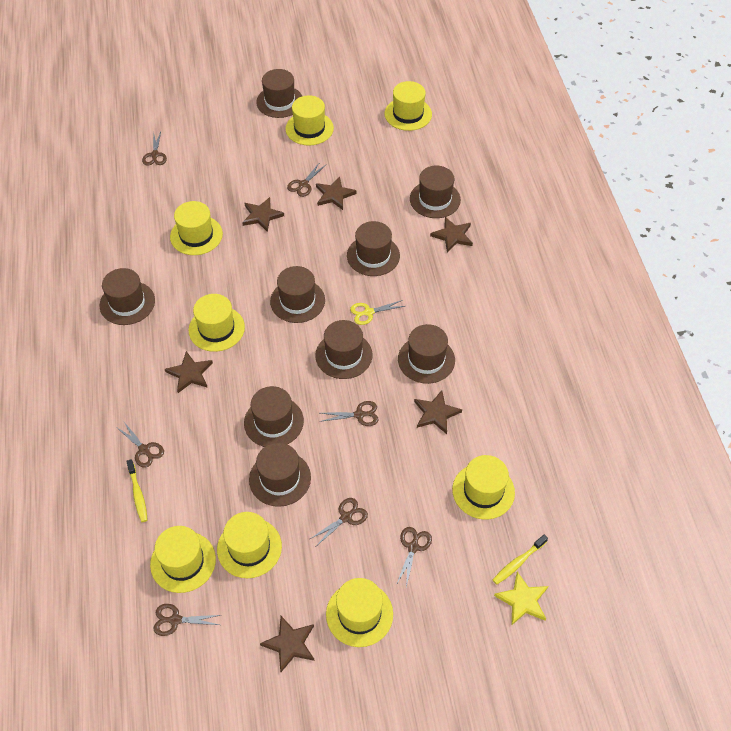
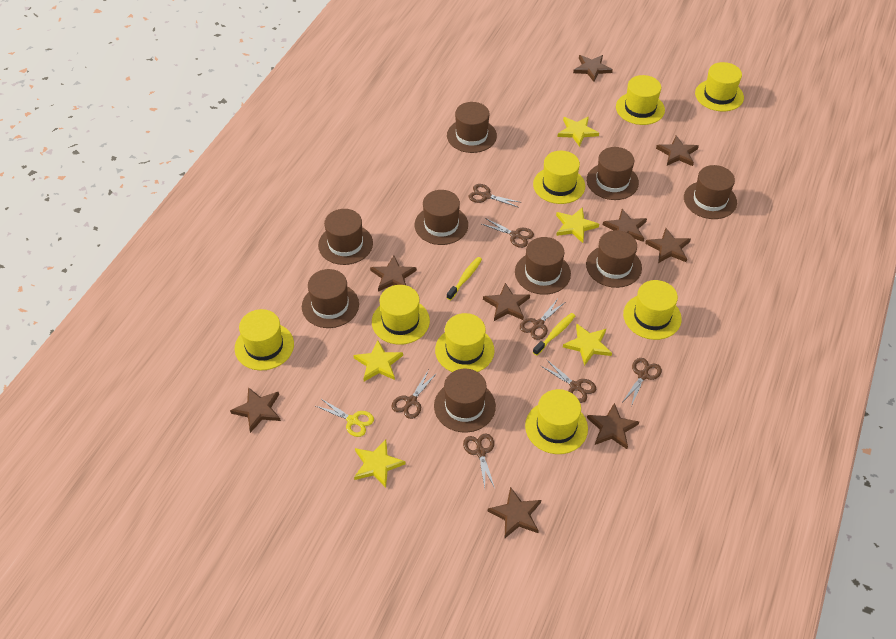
brown star: 6 -> 9
yellow star: 1 -> 5

